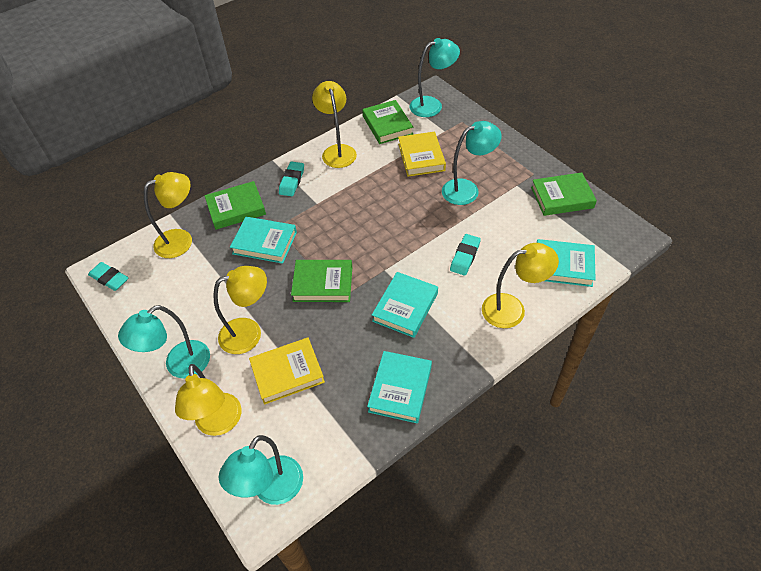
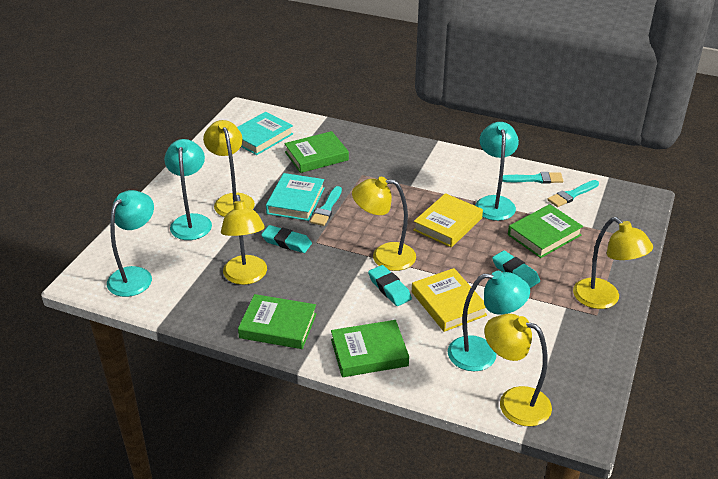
turquoise book: 4 -> 2
turquoise brush: 0 -> 3

